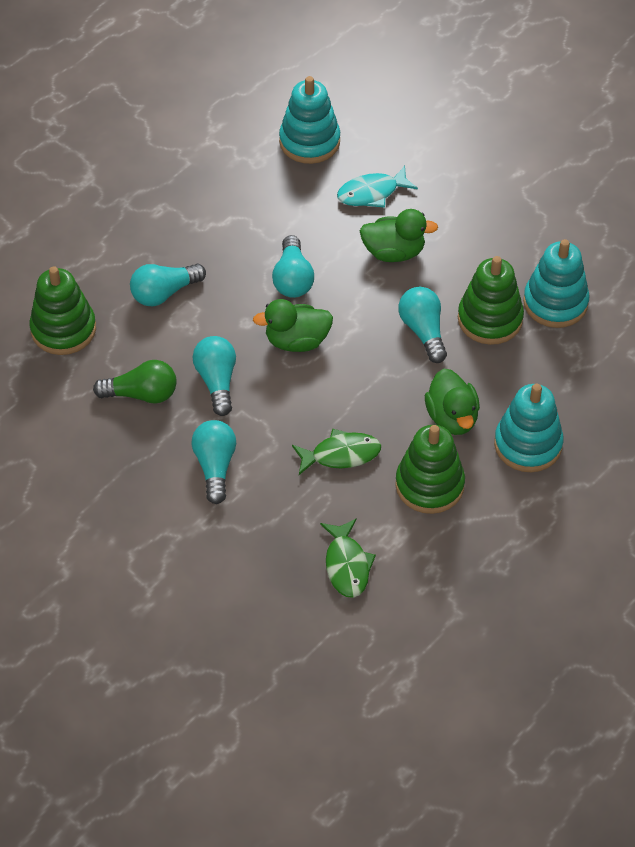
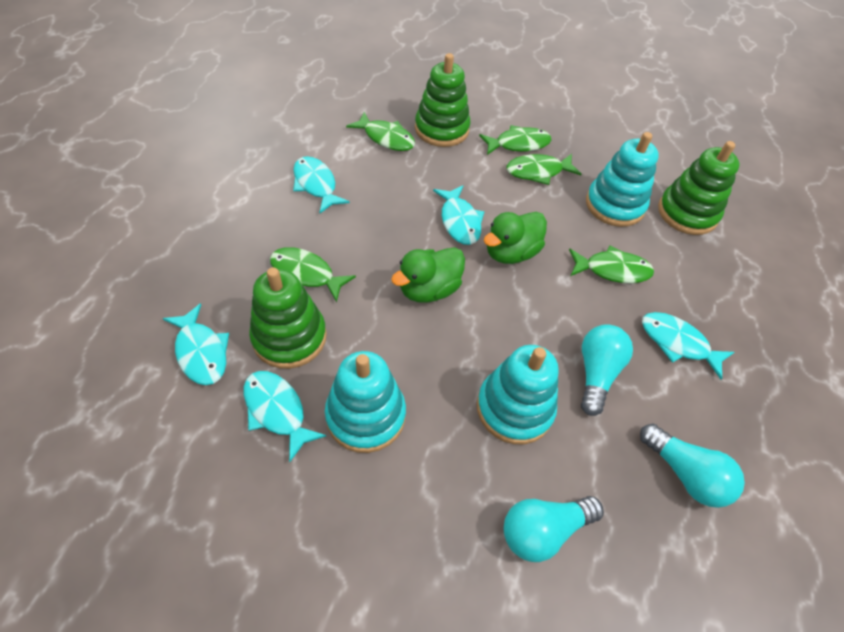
green duck: 3 -> 2
green fish: 2 -> 5
green light bulb: 1 -> 0
turquoise fish: 1 -> 5
turquoise light bulb: 5 -> 3

